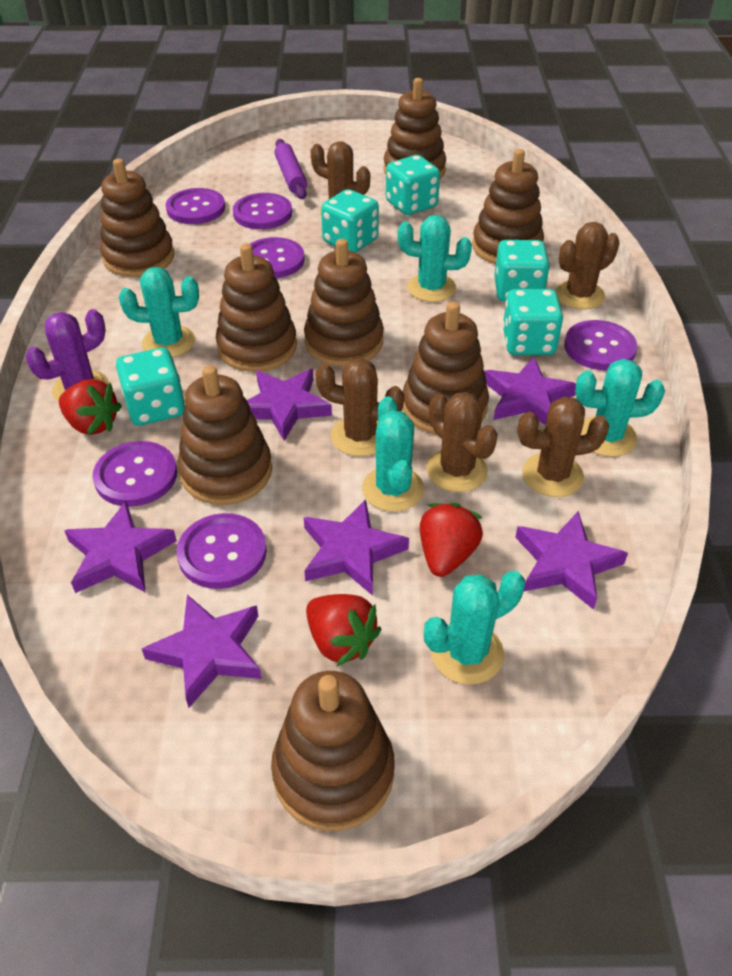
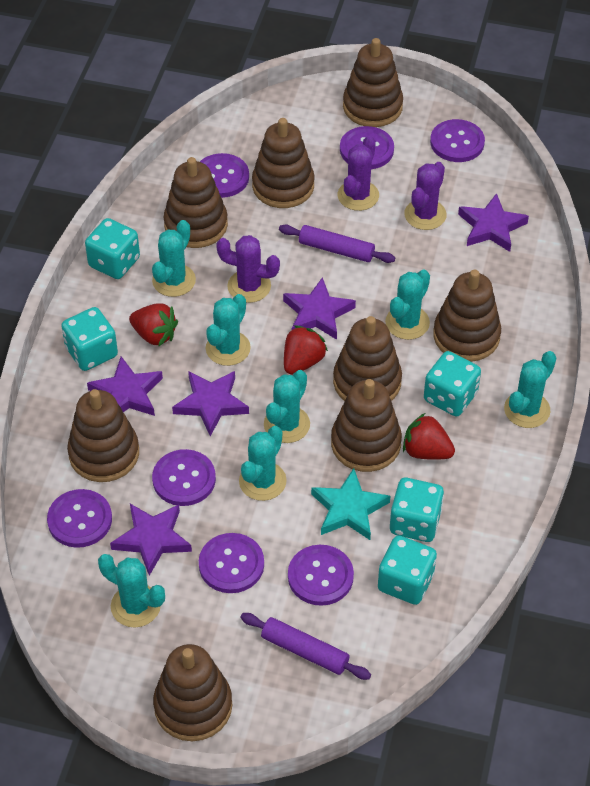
brown cactus: 5 -> 0
purple button: 6 -> 7
purple cactus: 1 -> 3
purple rolling pin: 1 -> 2
purple star: 6 -> 5
turquoise cactus: 5 -> 7
turquoise star: 0 -> 1

